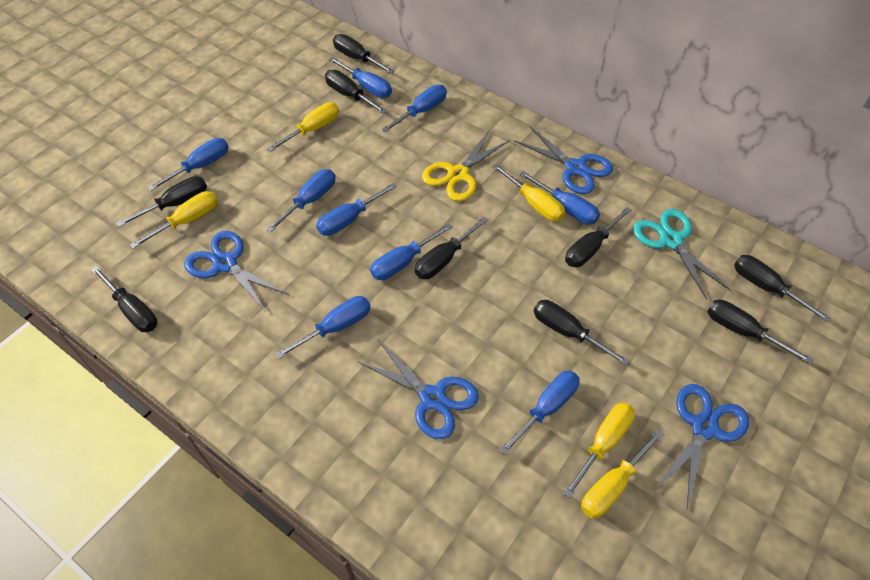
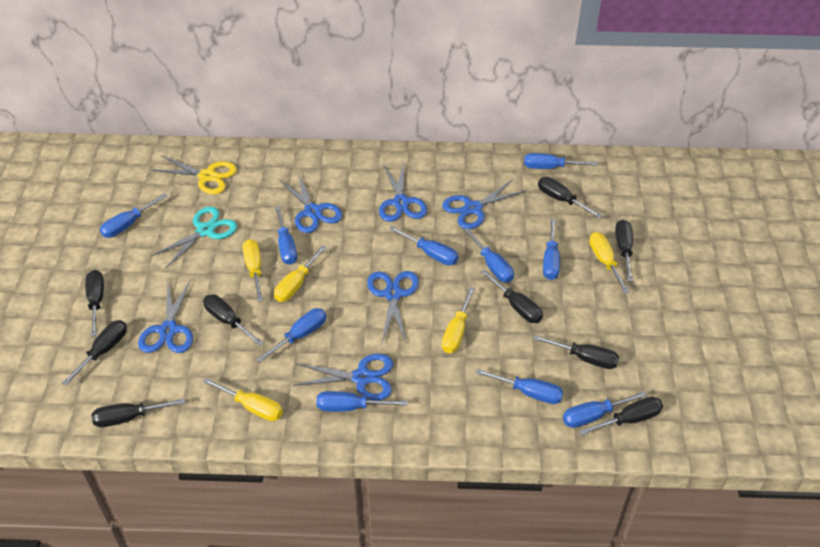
blue scissors: 4 -> 6
blue screwdriver: 9 -> 10

